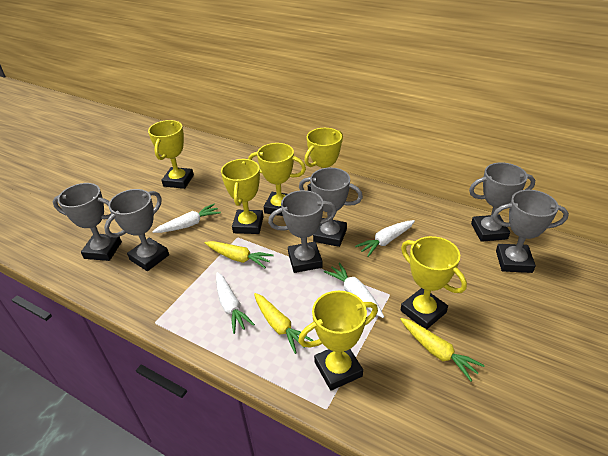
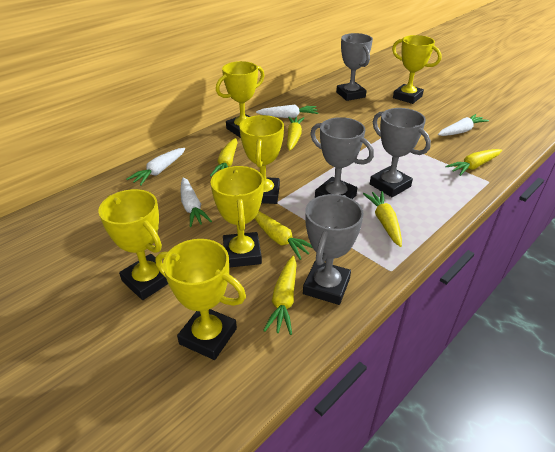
grey trophy: 6 -> 4
yellow carrot: 3 -> 6

